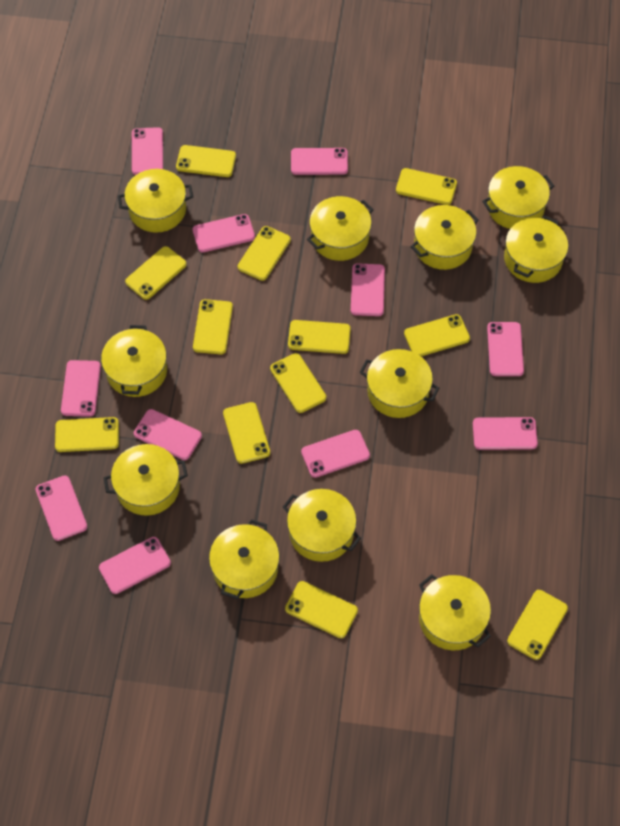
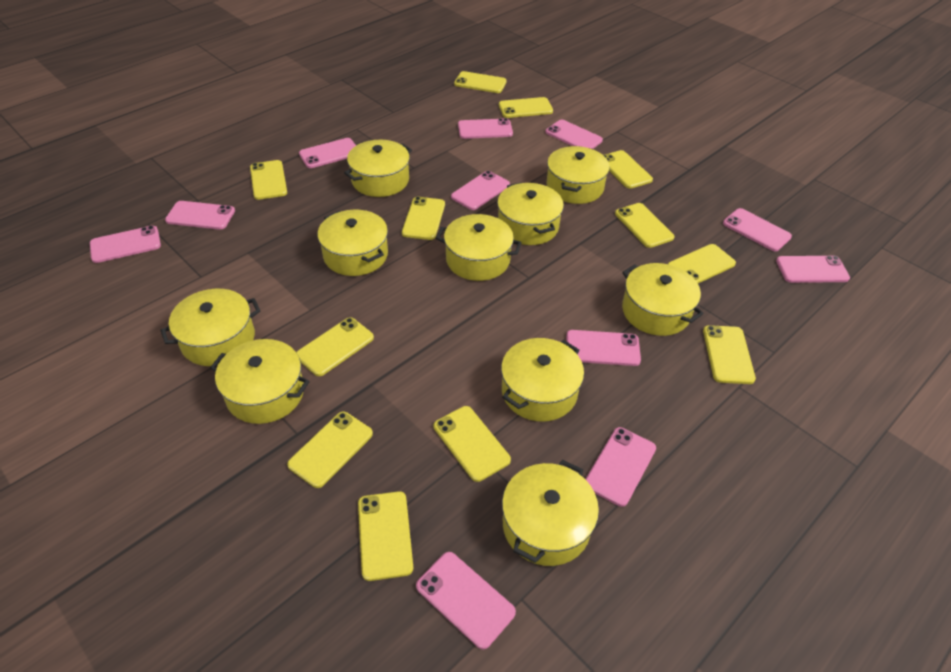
yellow pot: 11 -> 10

